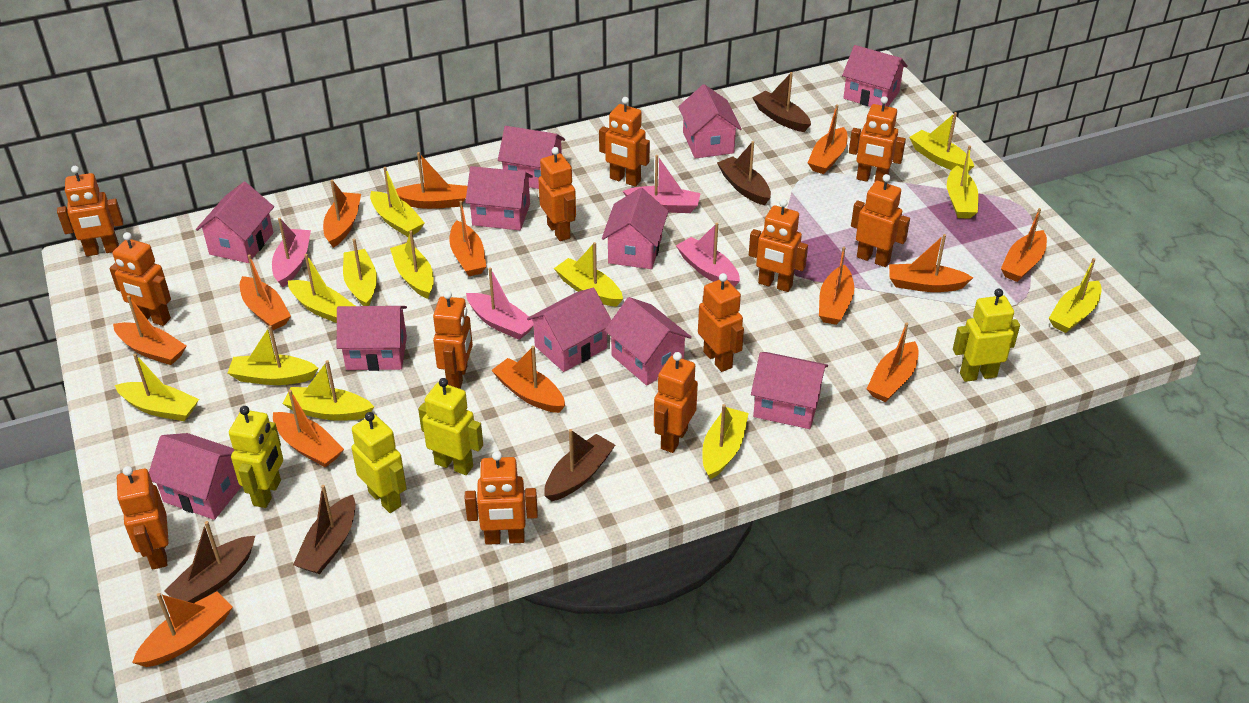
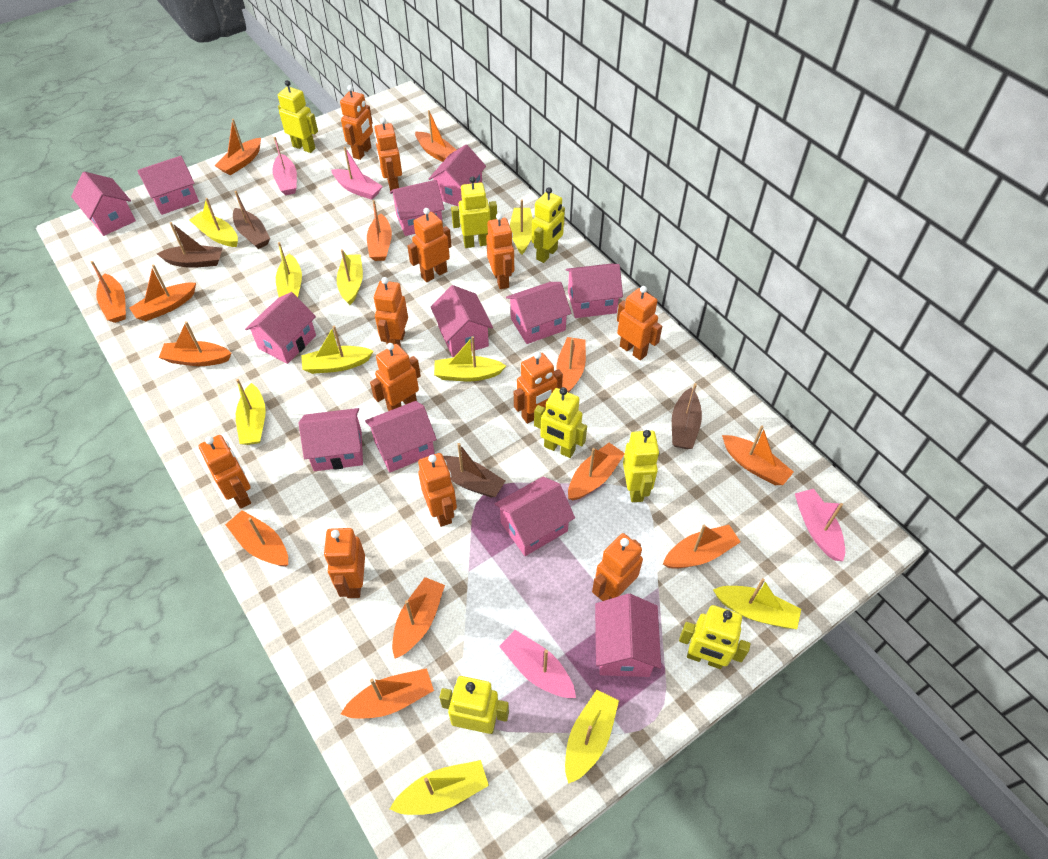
brown boat: 5 -> 4
pink house: 11 -> 12
yellow boat: 12 -> 10
yellow robot: 4 -> 7

